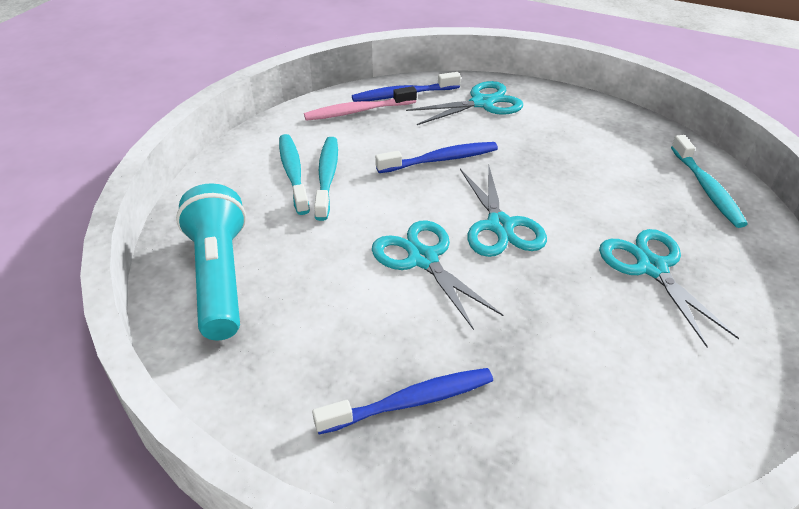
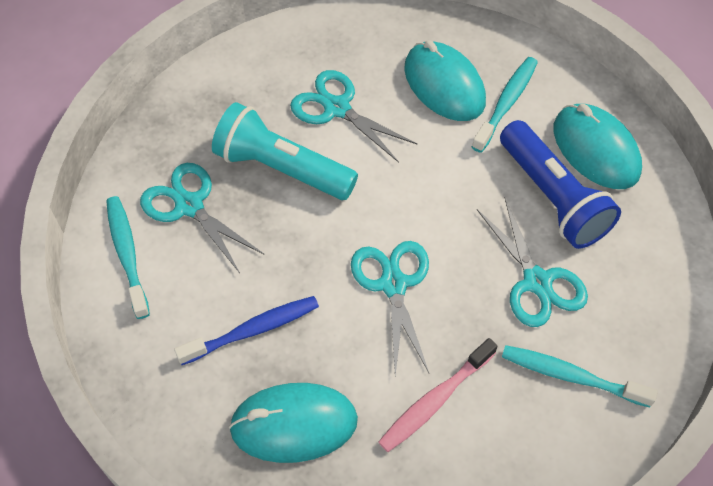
blue flashlight: 0 -> 1
blue toothbrush: 3 -> 1
turquoise mouse: 0 -> 3

